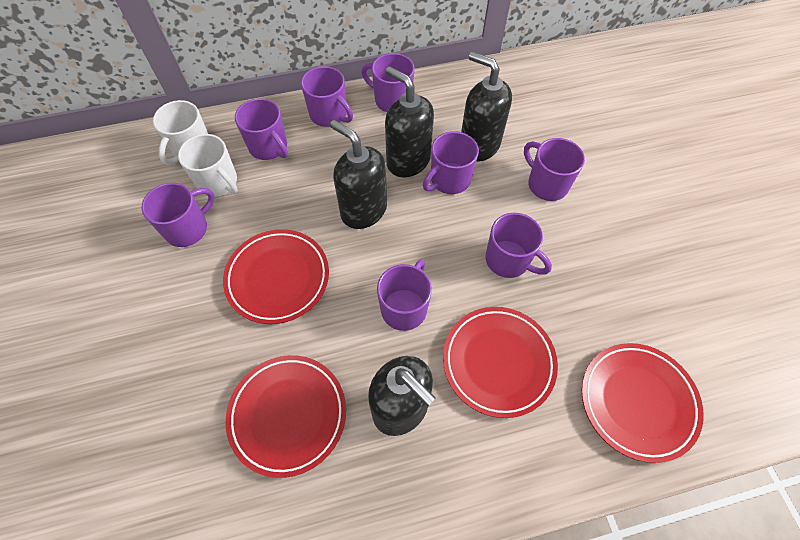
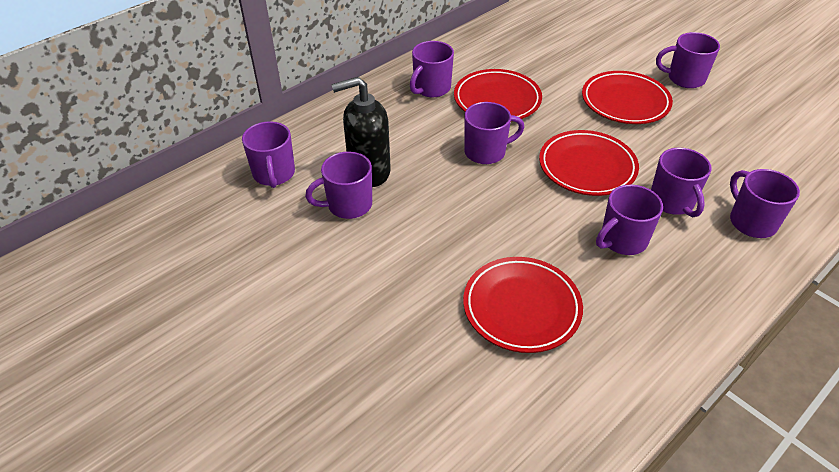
black soap dispenser: 4 -> 1
white mug: 2 -> 0

